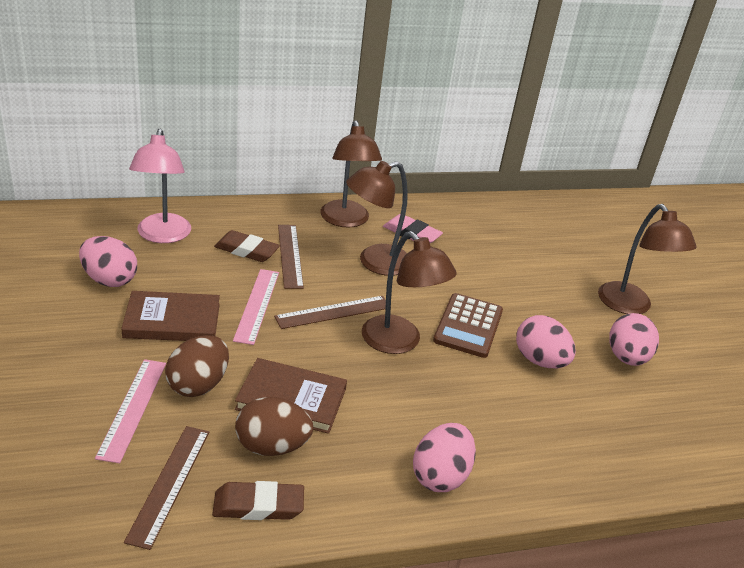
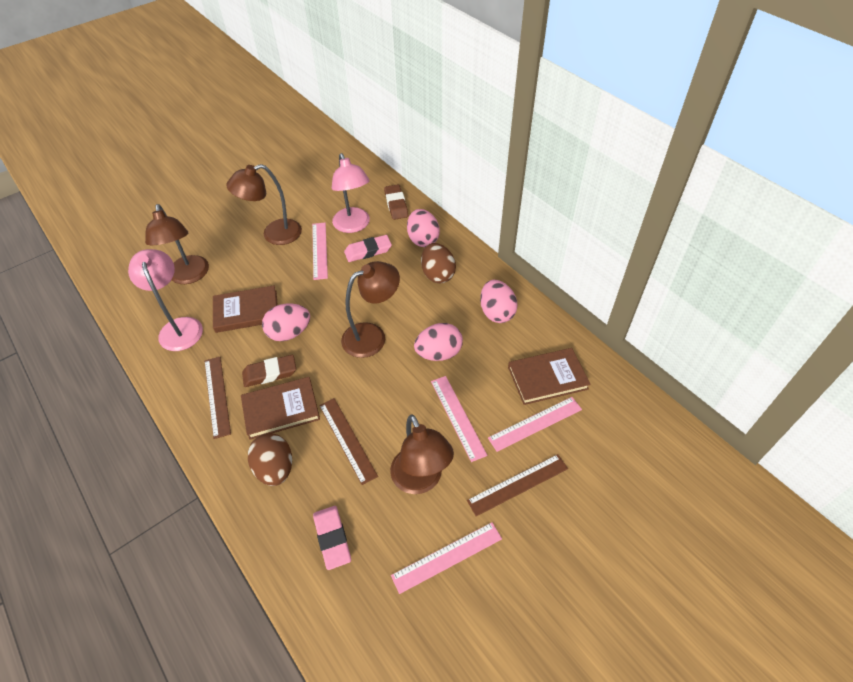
brown book: 2 -> 3
brown calculator: 1 -> 0
pink eraser: 1 -> 2
pink lamp: 1 -> 2
pink ruler: 2 -> 4

